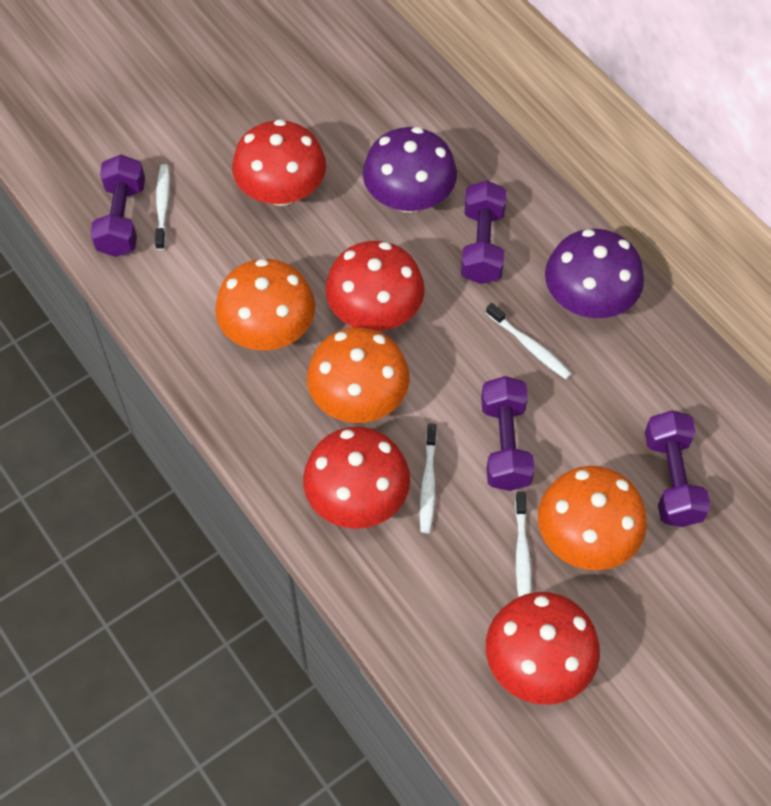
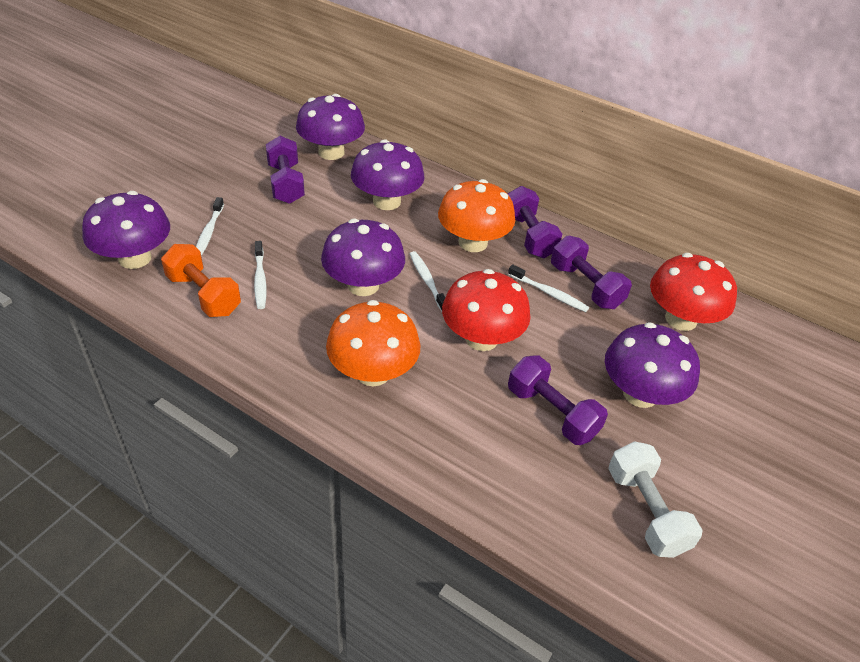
orange dumbbell: 0 -> 1
orange mushroom: 3 -> 2
purple mushroom: 2 -> 5
red mushroom: 4 -> 2
white dumbbell: 0 -> 1

